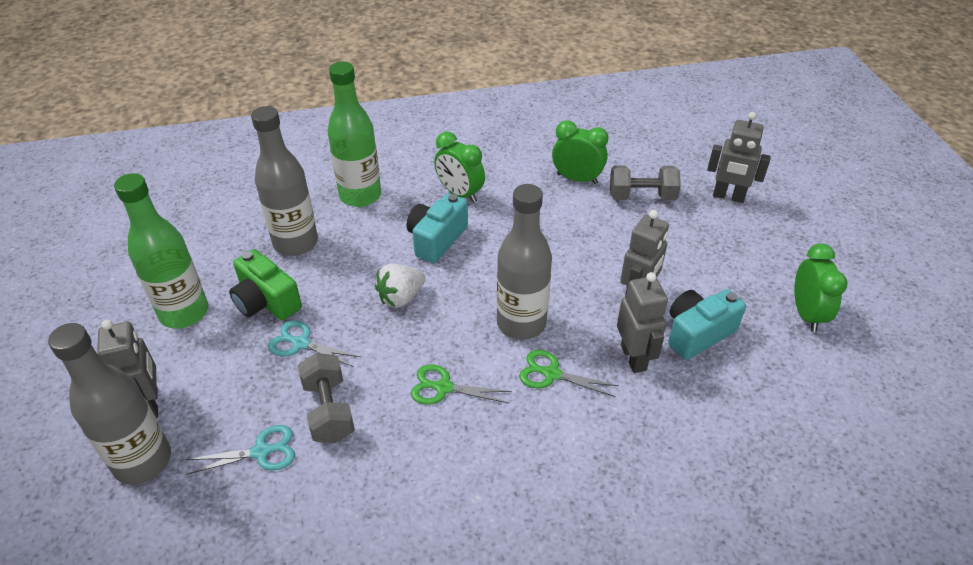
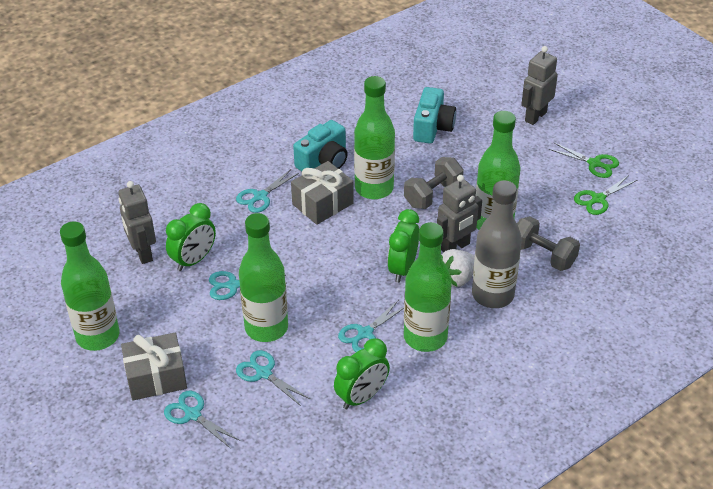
green bottle: 2 -> 5
green camera: 1 -> 0
grey bottle: 3 -> 1
grey gift: 0 -> 2
grey robot: 4 -> 3
turquoise scissors: 2 -> 5

